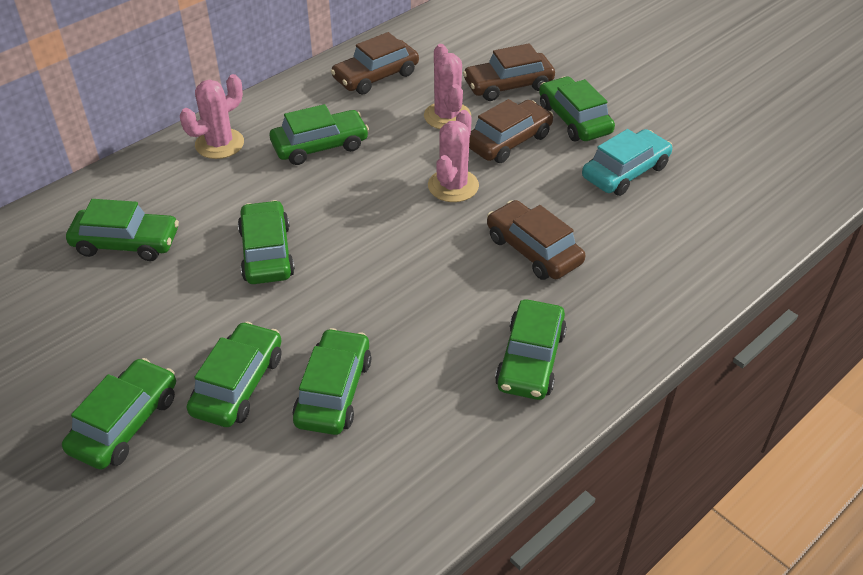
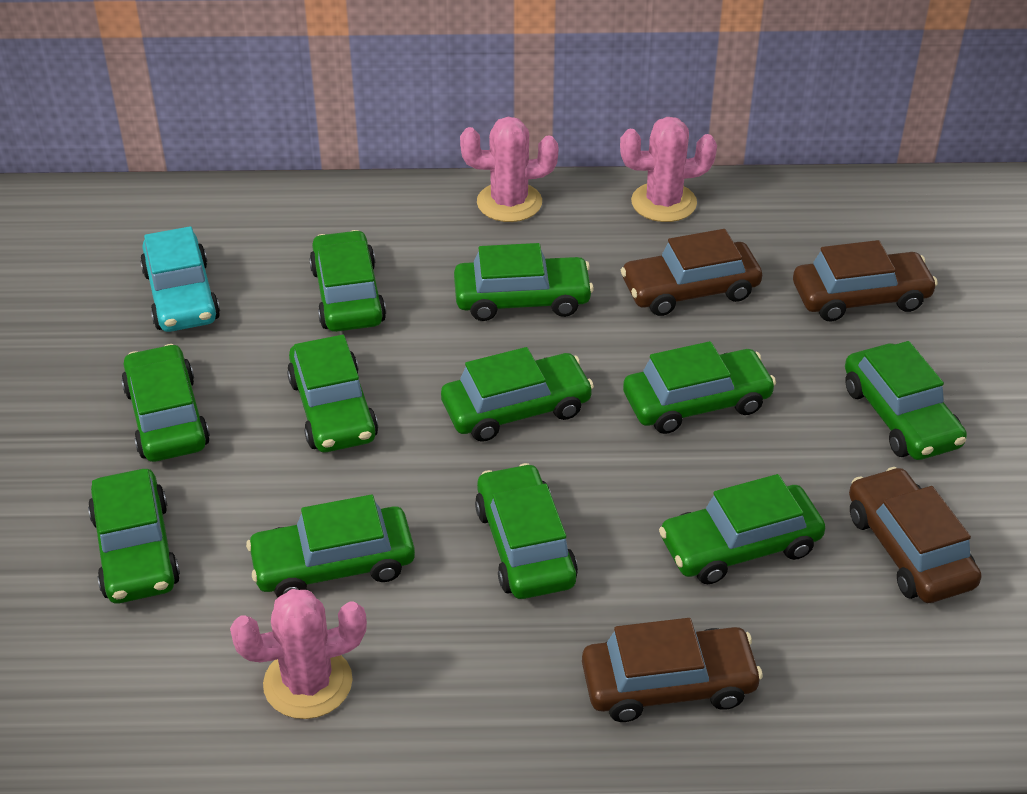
green car: 8 -> 11

